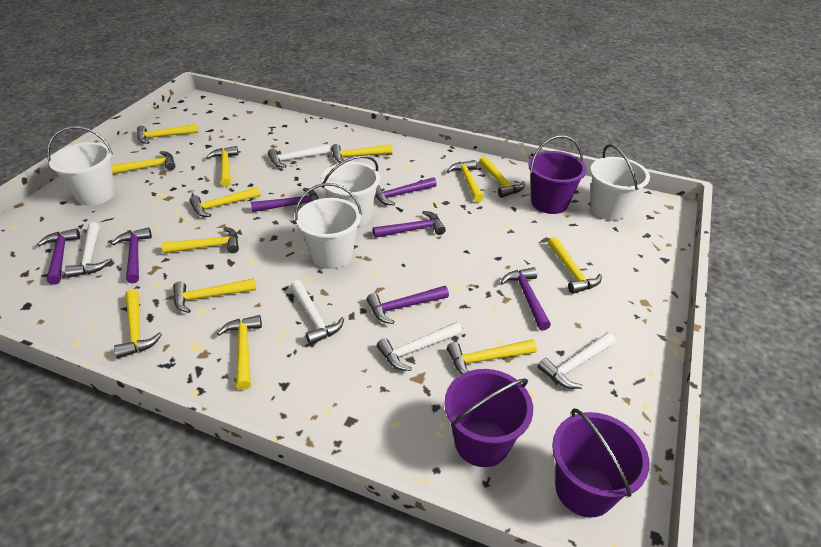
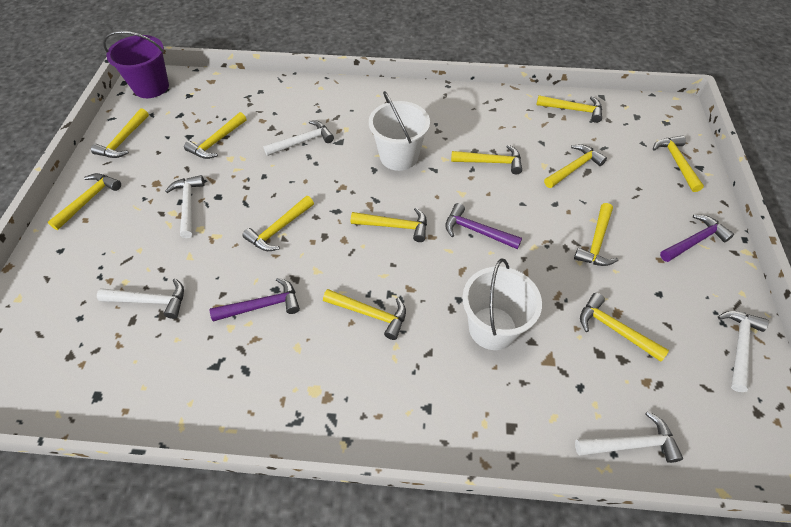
purple bucket: 3 -> 1
purple hammer: 7 -> 3
white bucket: 4 -> 2
yellow hammer: 13 -> 12

